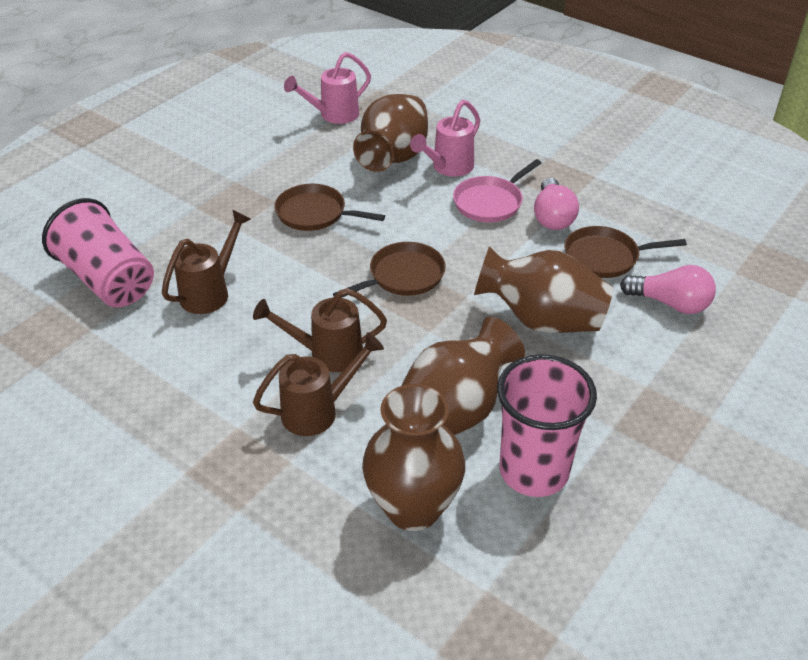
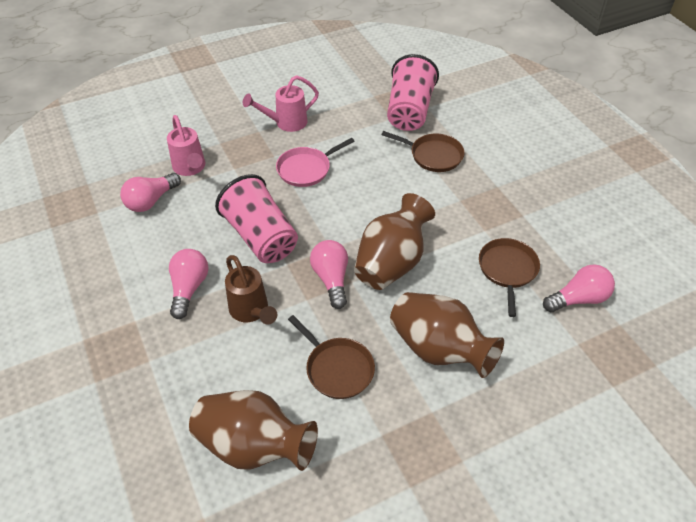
brown vase: 4 -> 3
brown watering can: 3 -> 1
pink light bulb: 2 -> 4

